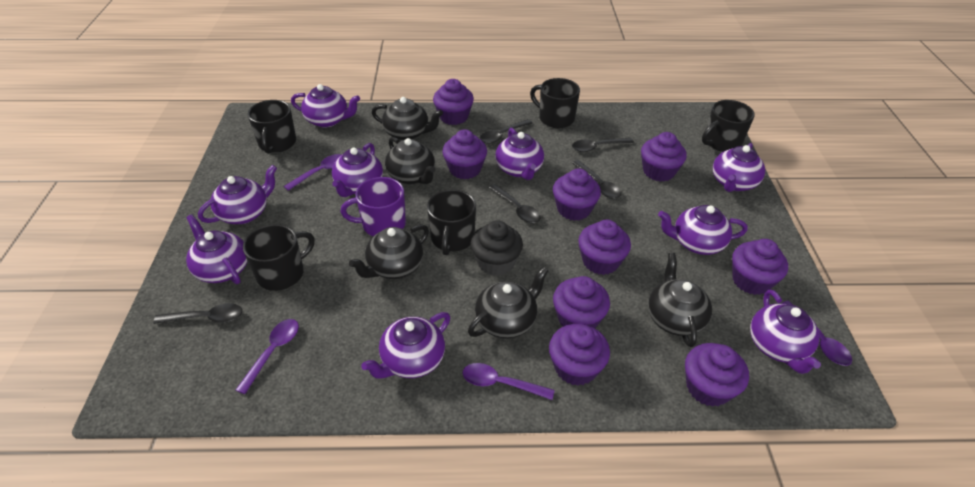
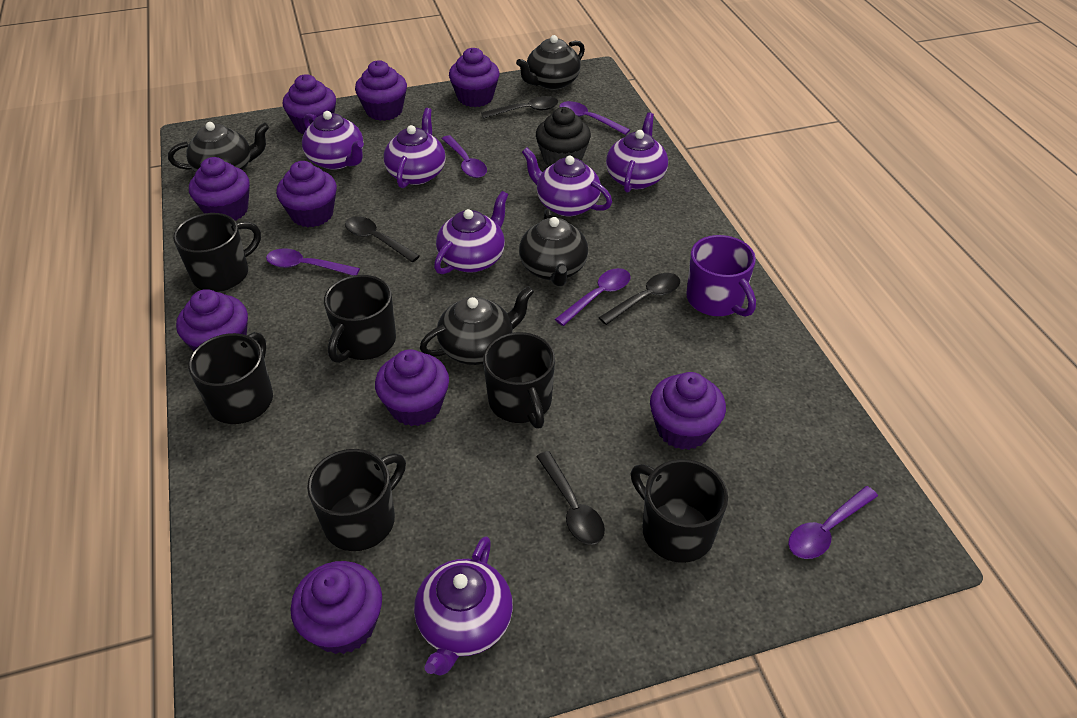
black mug: 5 -> 6
black spoon: 5 -> 4
black teapot: 5 -> 4
purple spoon: 4 -> 5
purple teapot: 9 -> 6

